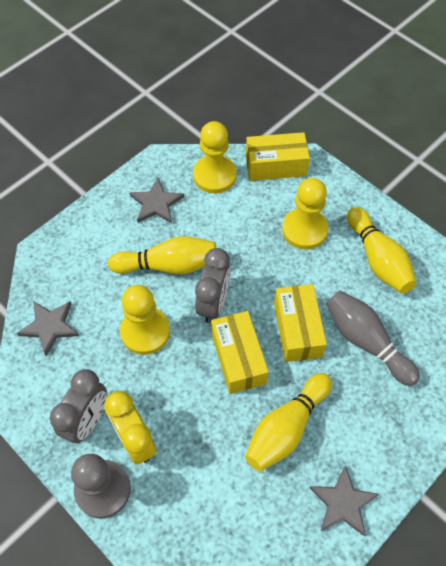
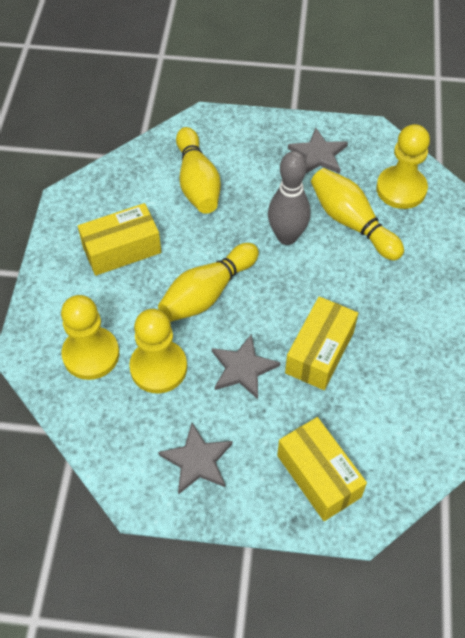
grey clock: 2 -> 0
grey pawn: 1 -> 0
yellow clock: 1 -> 0

